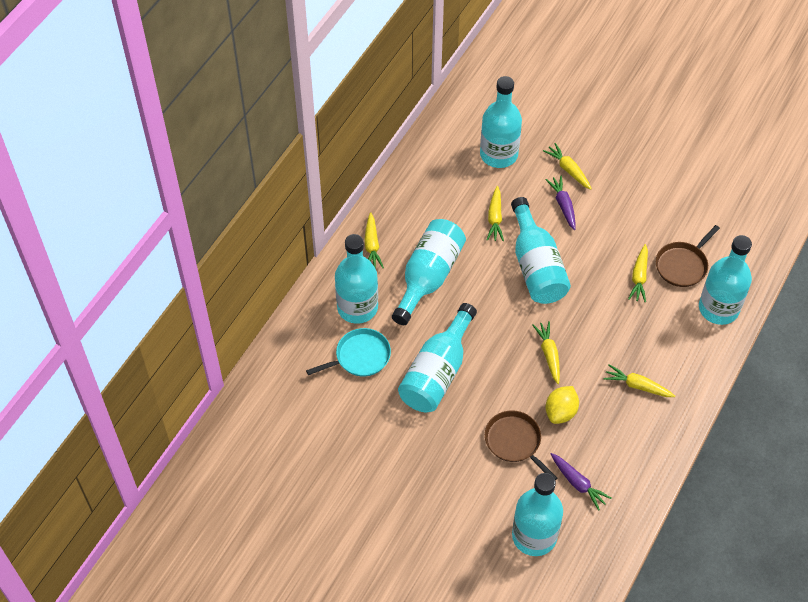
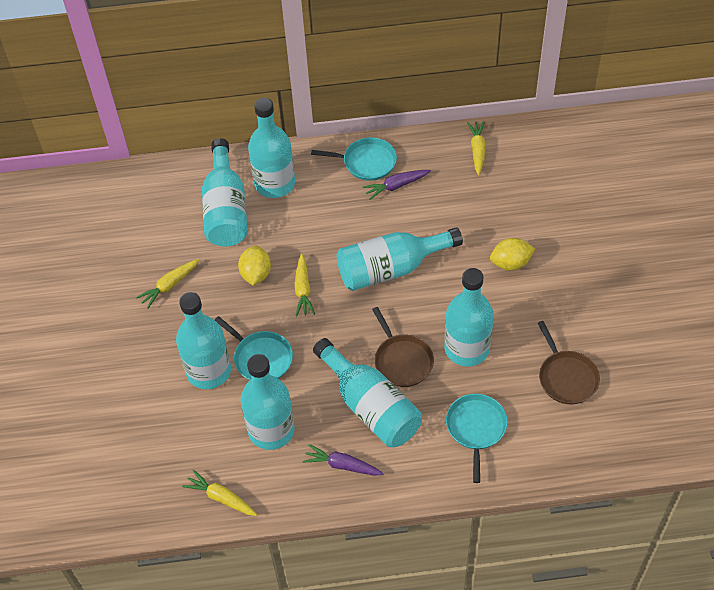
turquoise pan: 1 -> 3
yellow carrot: 6 -> 4
yellow lemon: 1 -> 2

